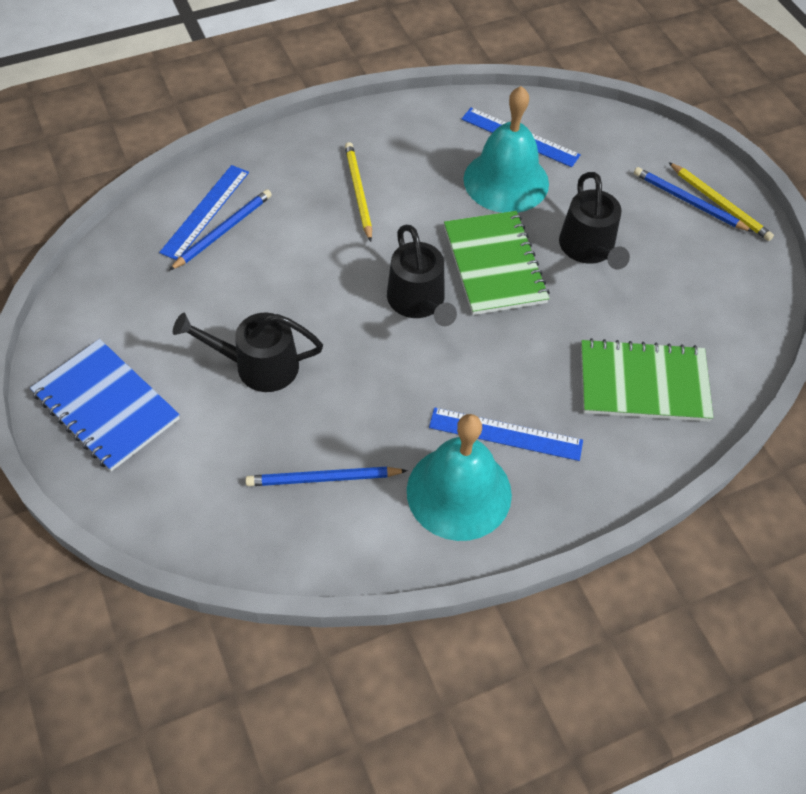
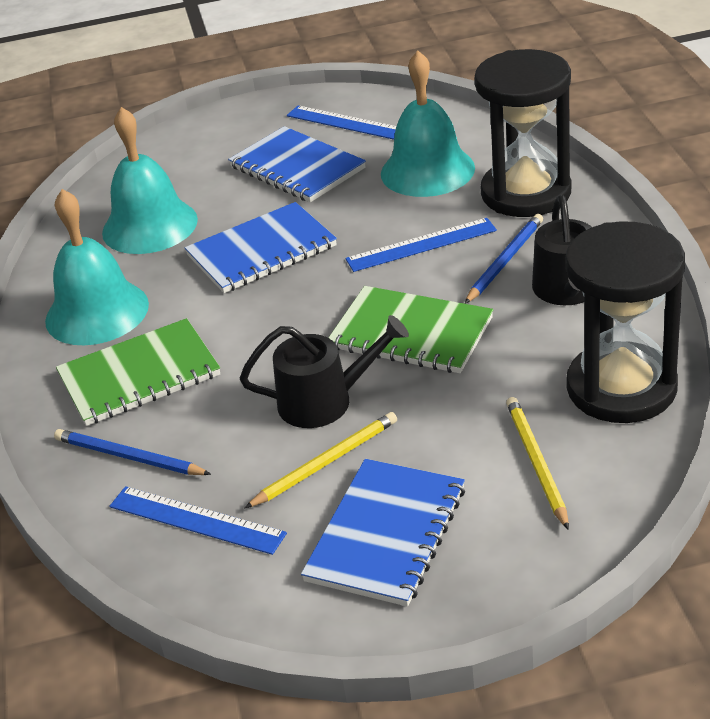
black hourglass: 0 -> 2
black watering can: 3 -> 2
blue notebook: 1 -> 3
blue pencil: 3 -> 2
turquoise bell: 2 -> 3

